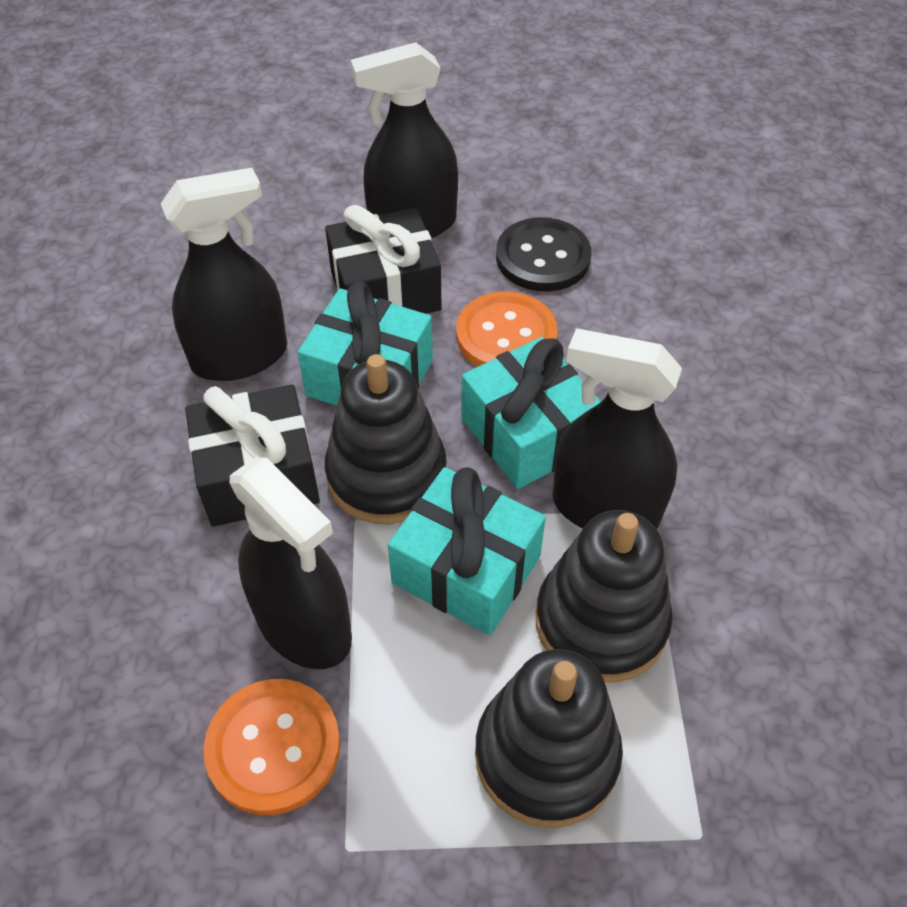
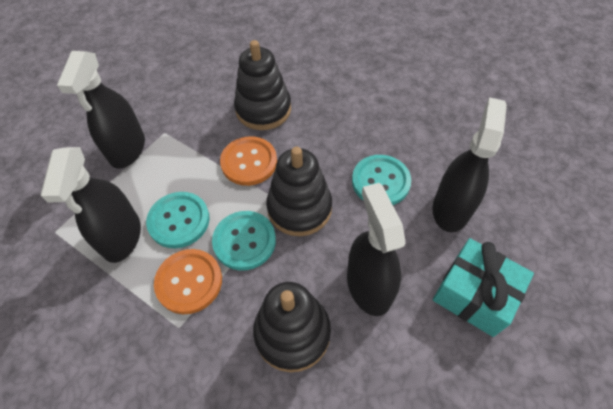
black button: 1 -> 0
black gift: 2 -> 0
turquoise button: 0 -> 3
turquoise gift: 3 -> 1

